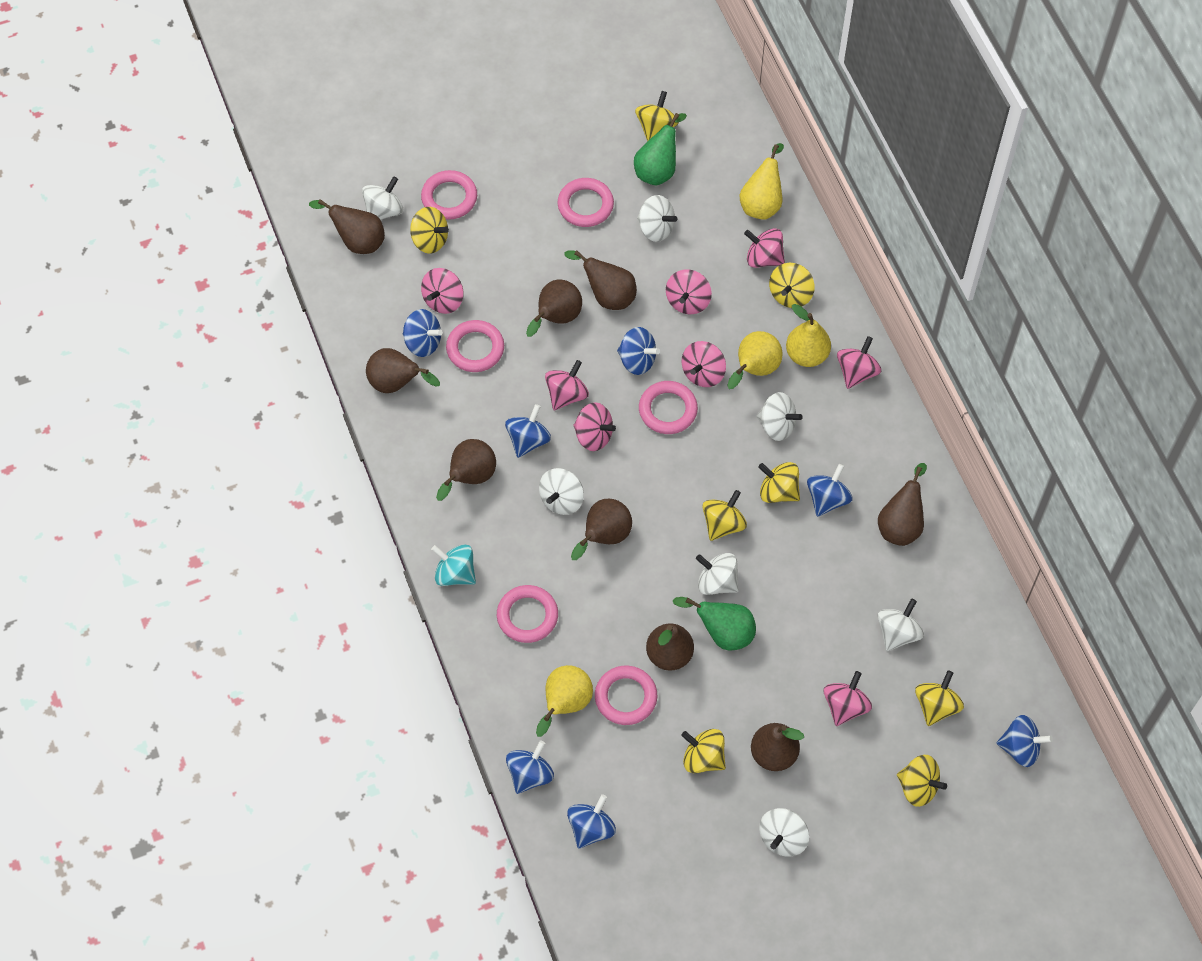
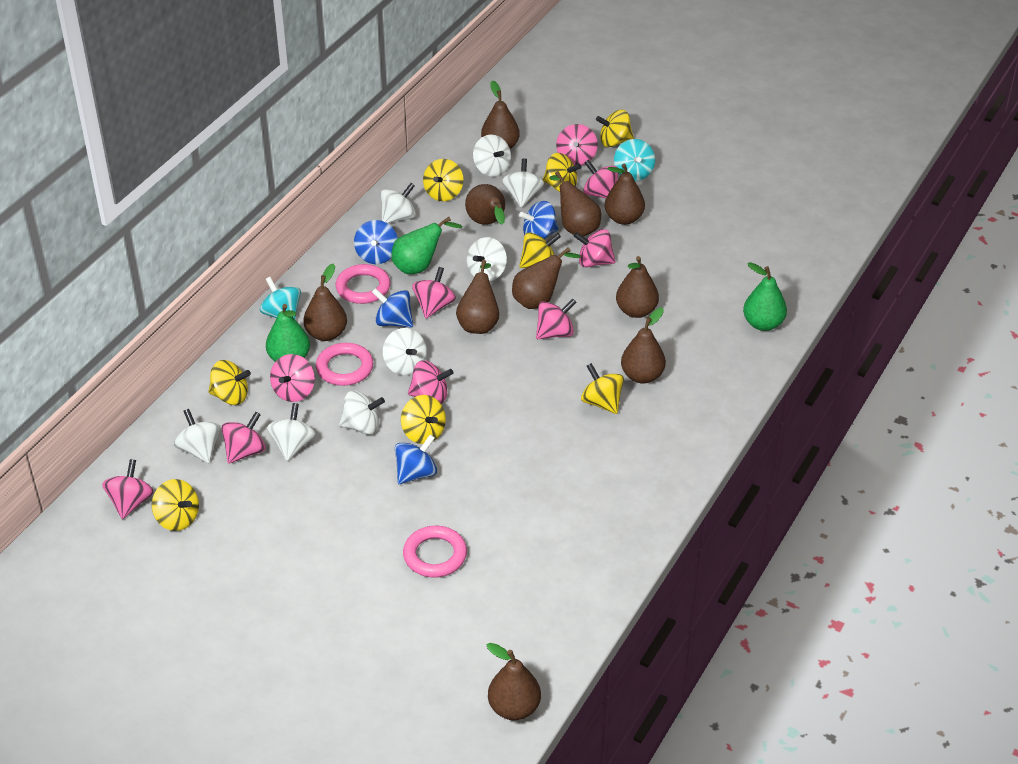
blue spinning top: 7 -> 4
brown pear: 9 -> 10
green pear: 2 -> 3
pink ring: 6 -> 3
pink spinning top: 8 -> 9
turquoise spinning top: 1 -> 2
white spinning top: 7 -> 8
yellow pear: 4 -> 0

